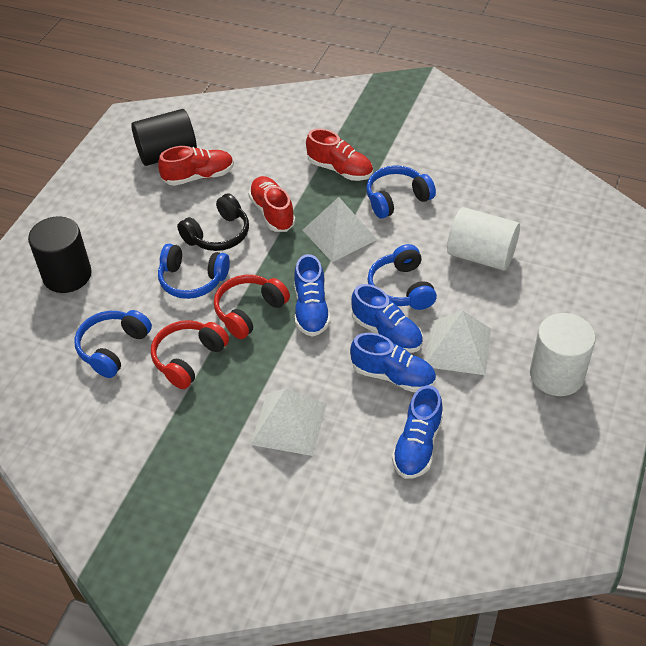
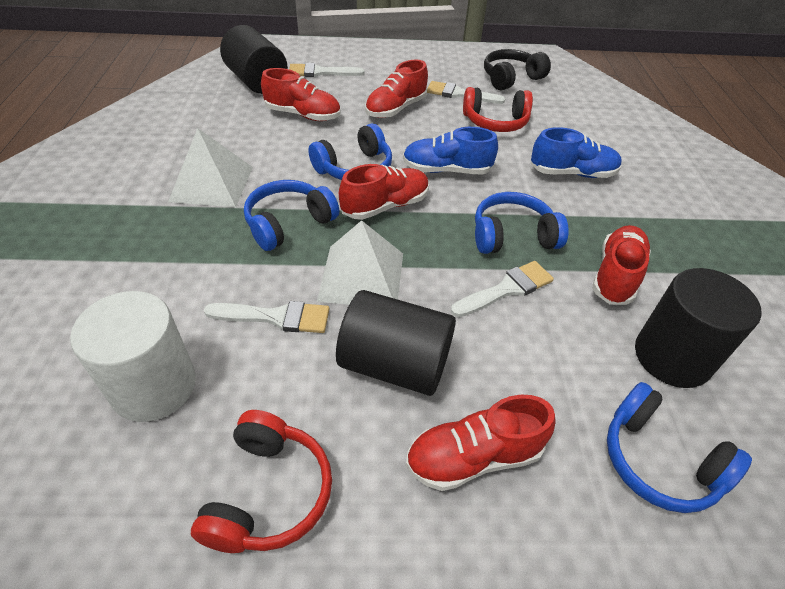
black cylinder: 2 -> 3
blue shoe: 4 -> 2
red shoe: 3 -> 5
white brush: 0 -> 4
white cylinder: 2 -> 1
white pyramid: 3 -> 2

